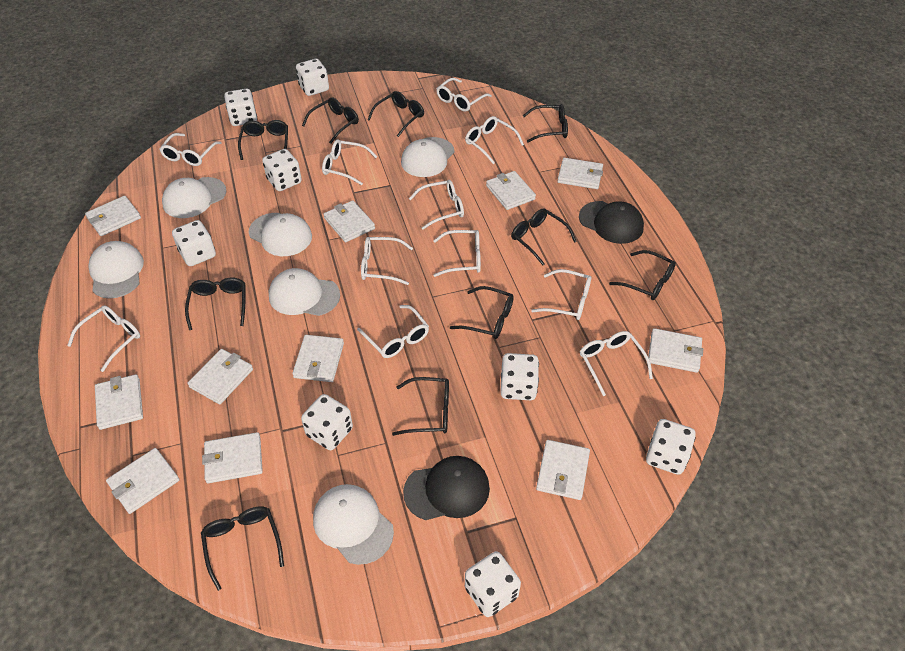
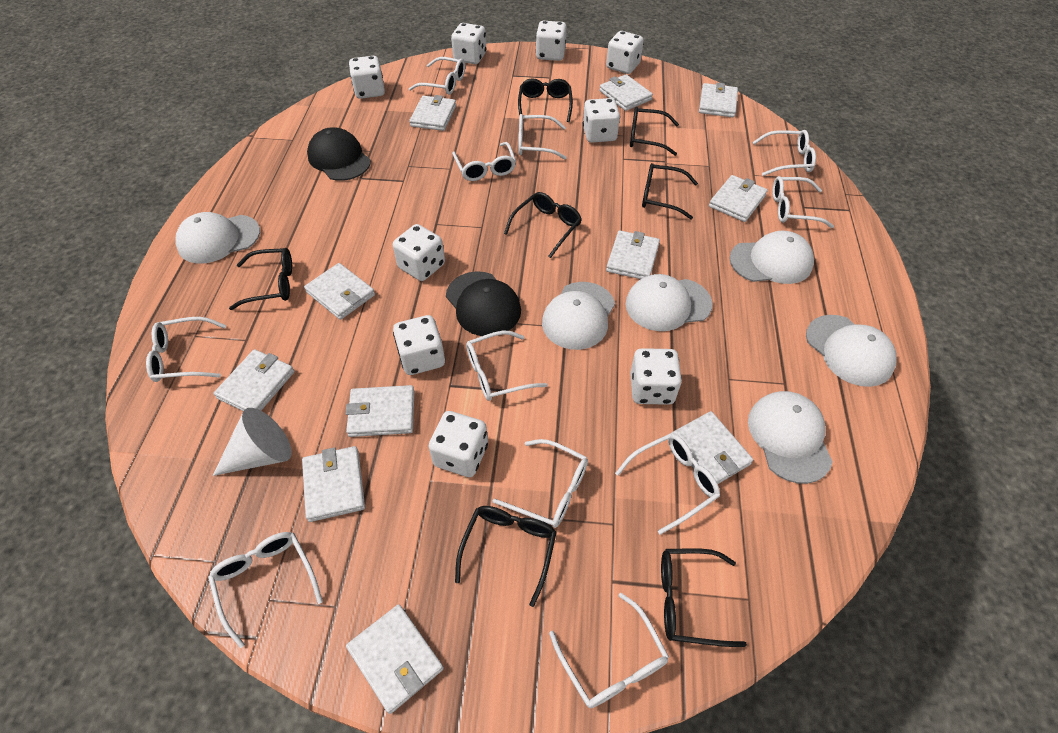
black glasses: 10 -> 7
white cone: 0 -> 1
white dice: 8 -> 9

